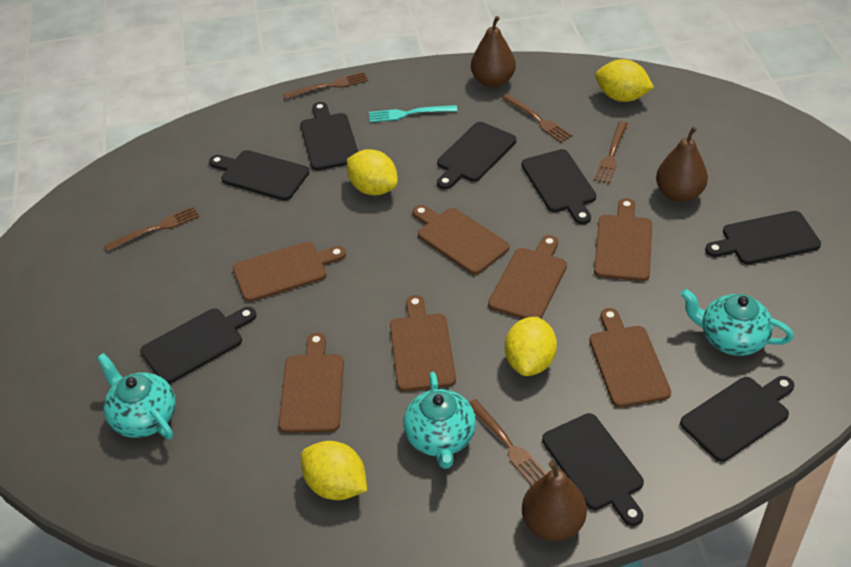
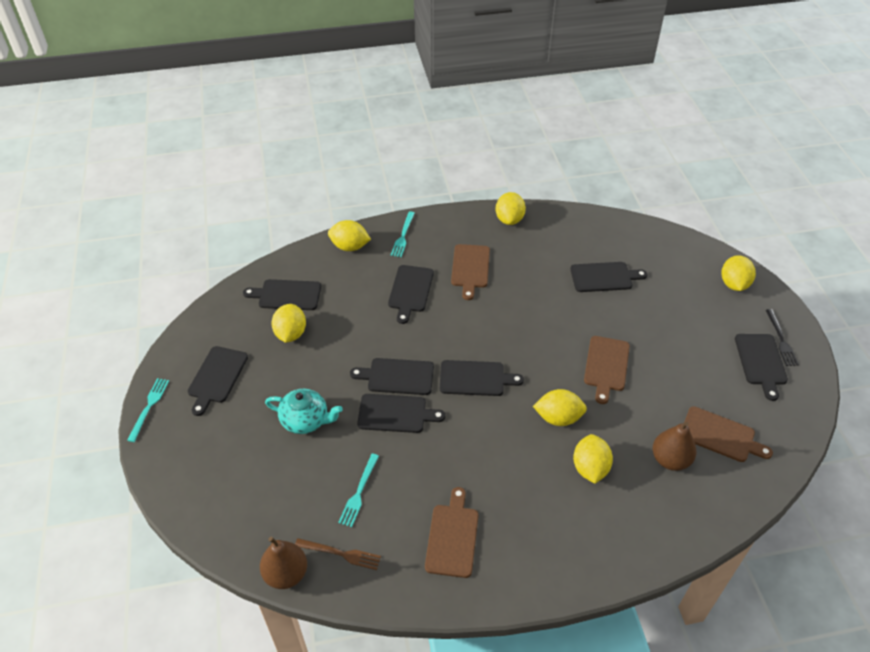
black fork: 0 -> 1
brown cutting board: 7 -> 4
brown fork: 5 -> 1
brown pear: 3 -> 2
turquoise fork: 1 -> 3
turquoise teapot: 3 -> 1
yellow lemon: 4 -> 6

